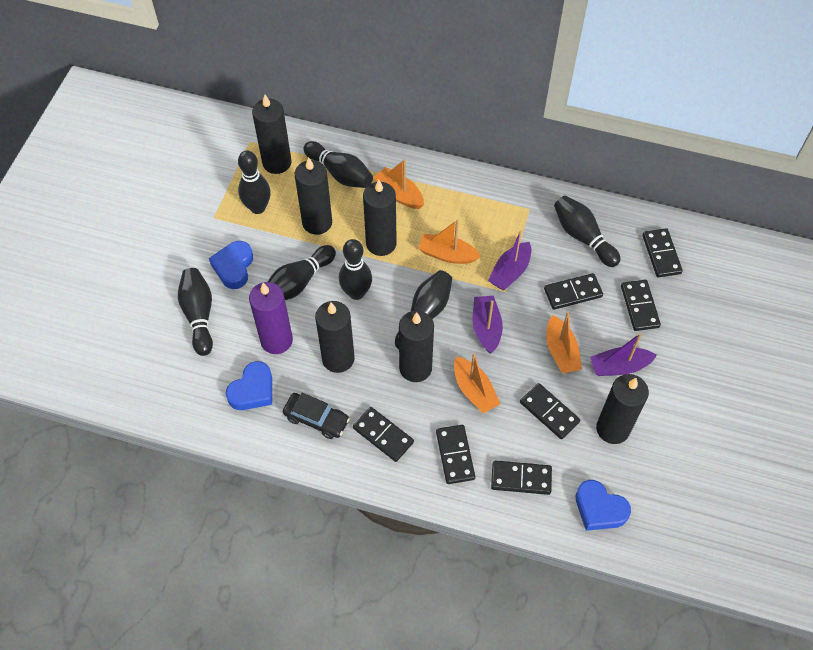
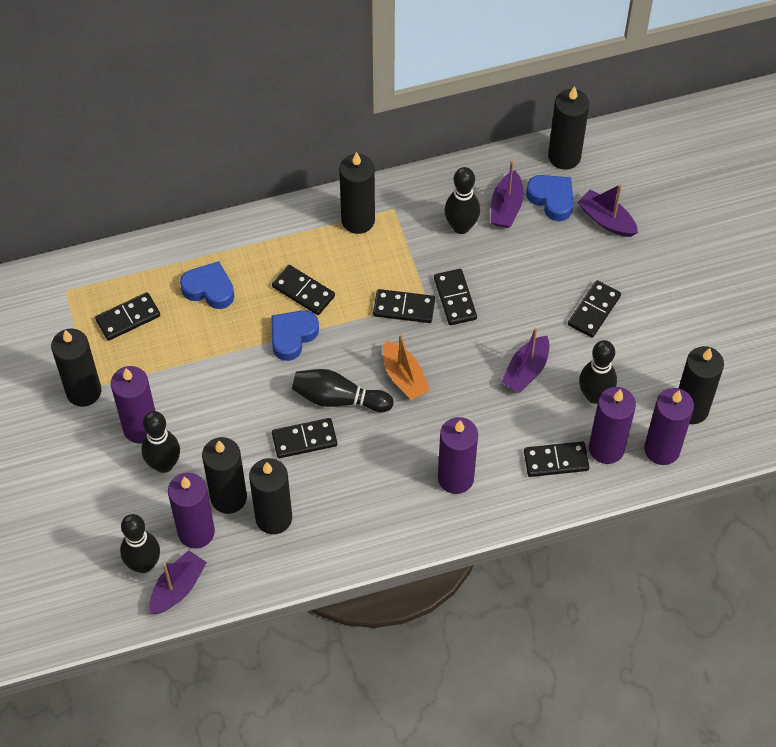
black bowling pin: 7 -> 5
black car: 1 -> 0
orange boat: 4 -> 1
purple boat: 3 -> 4
purple candle: 1 -> 5

